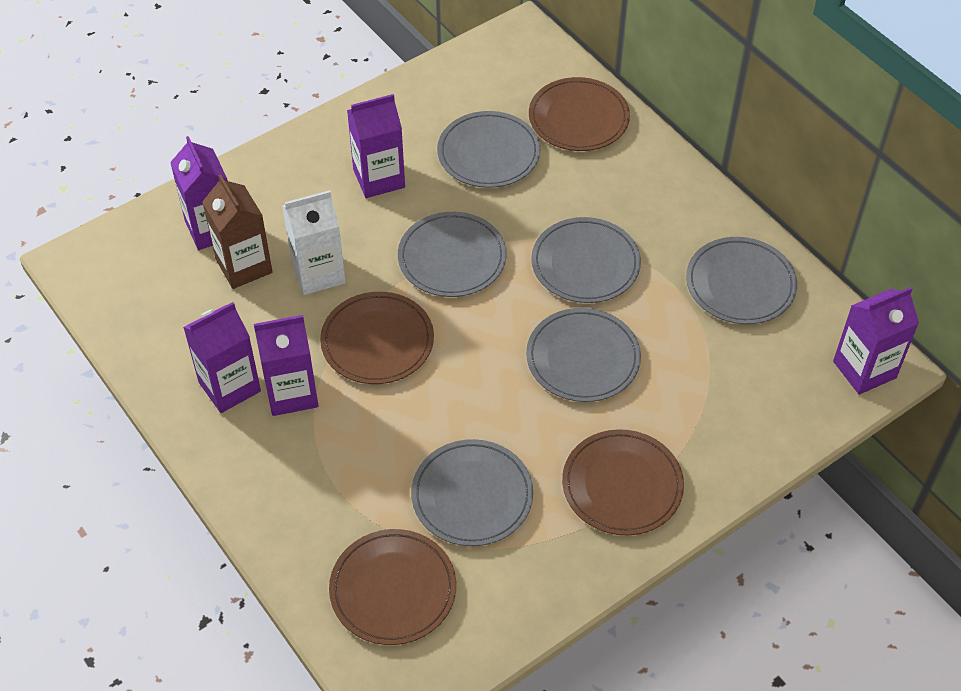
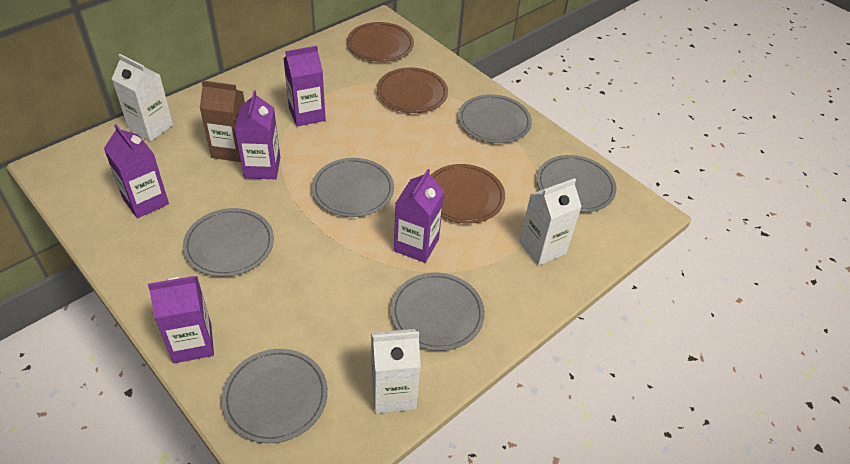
brown plate: 4 -> 3
white carton: 1 -> 3

